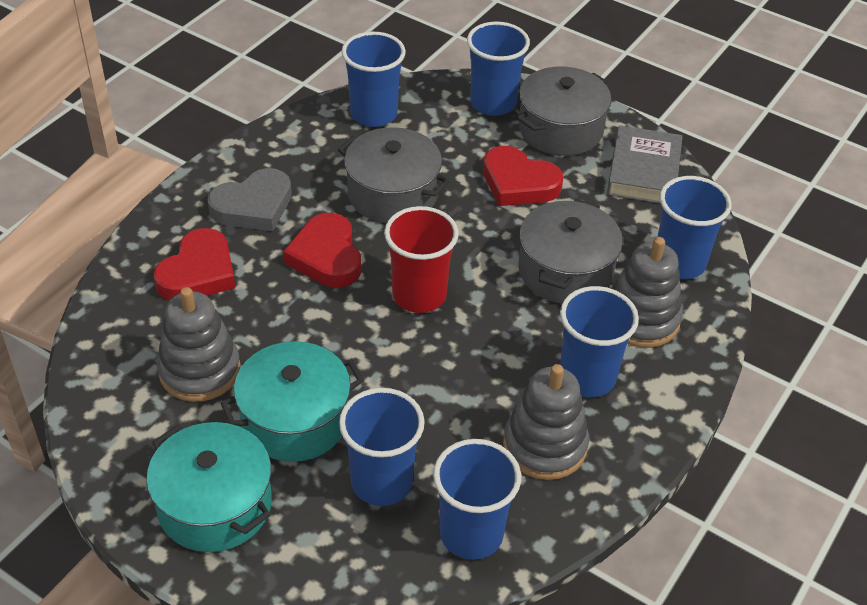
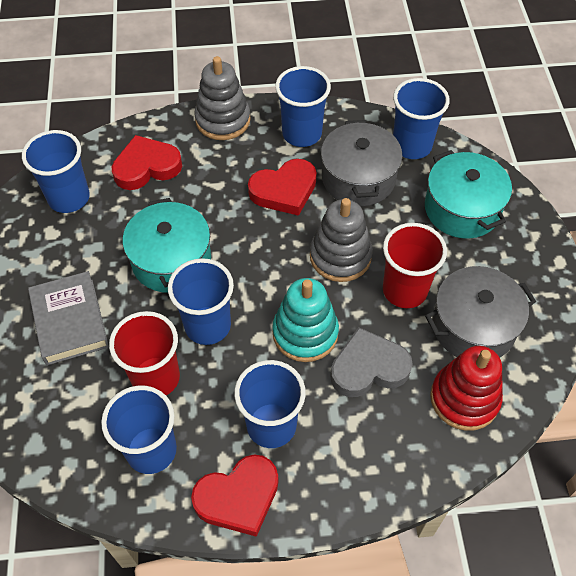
grey pot: 3 -> 2
grey stacking toy: 3 -> 2
red cup: 1 -> 2
red stacking toy: 0 -> 1
turquoise stacking toy: 0 -> 1

